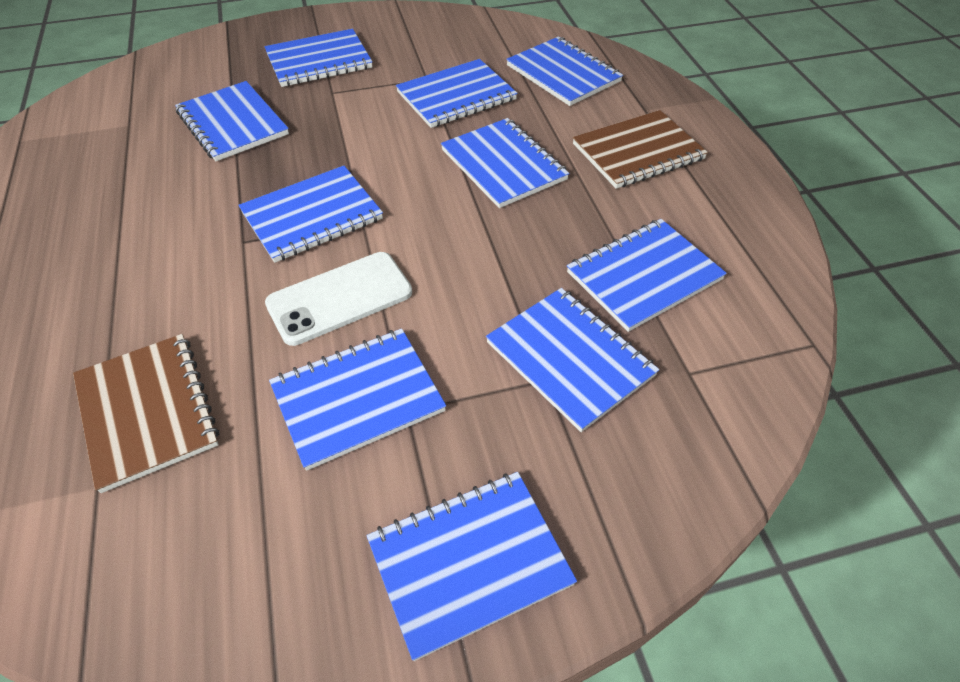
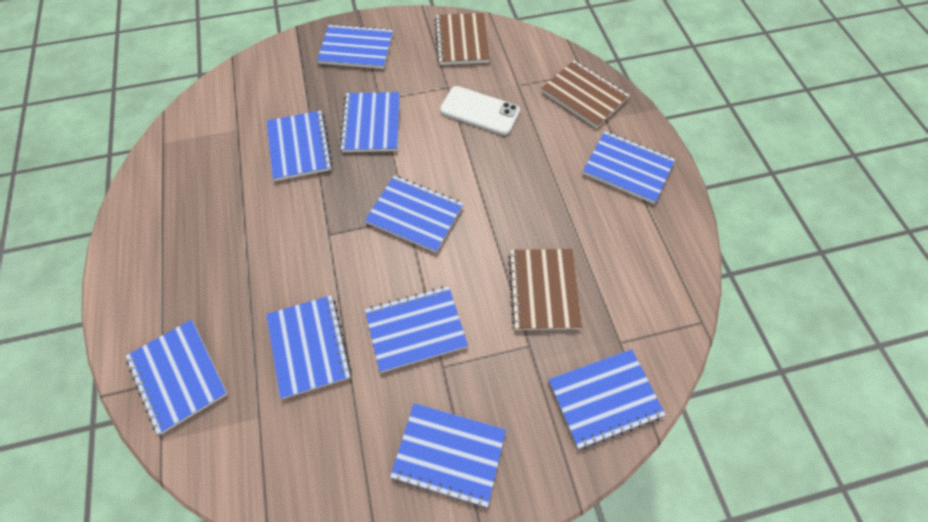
brown notebook: 2 -> 3

